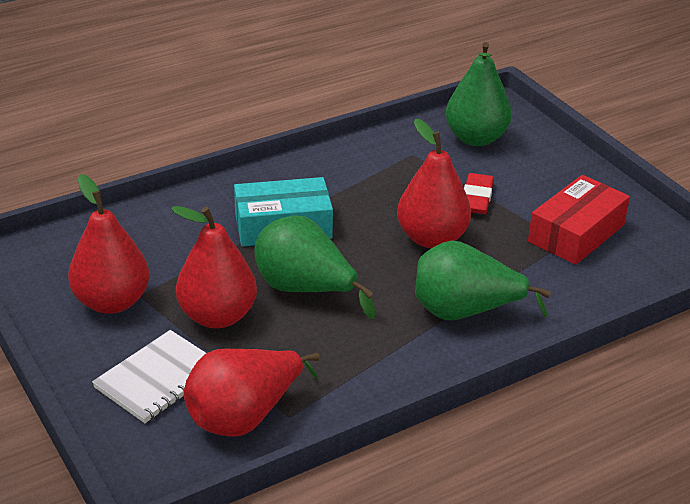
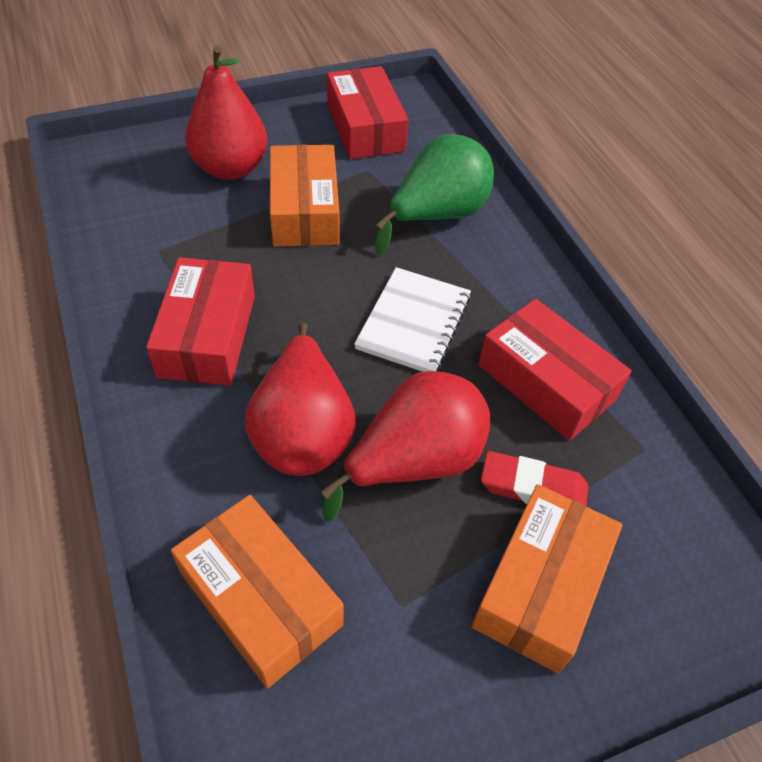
green pear: 3 -> 1
orange box: 0 -> 3
red box: 1 -> 3
red pear: 4 -> 3
turquoise box: 1 -> 0

